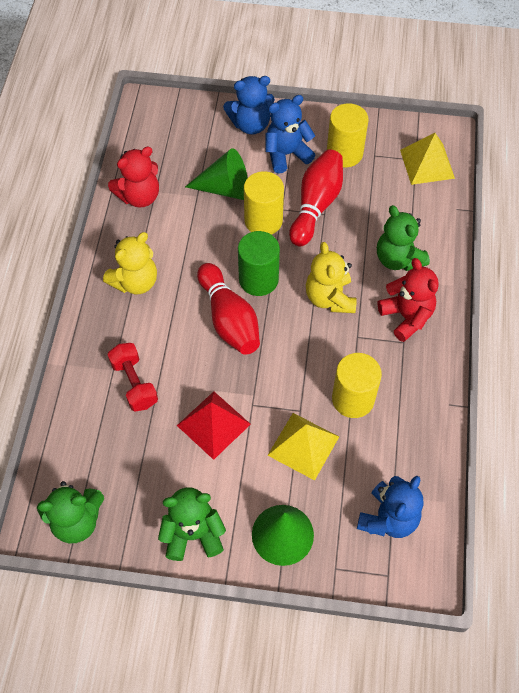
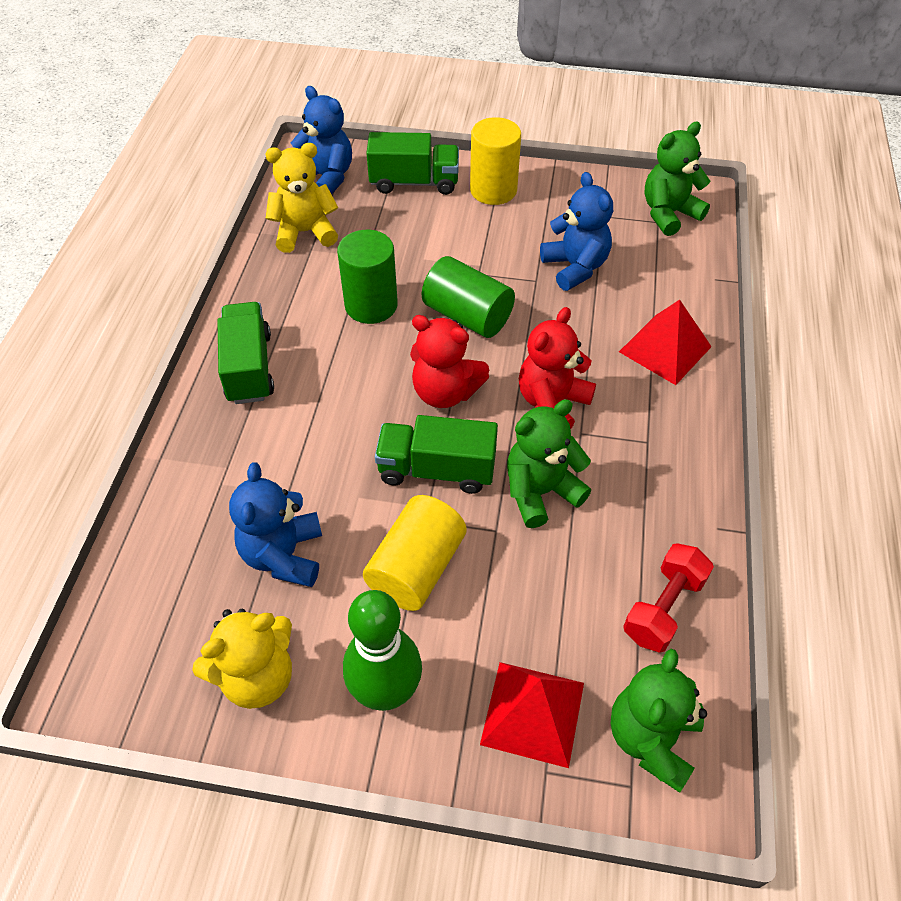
green bowling pin: 0 -> 1
green cone: 2 -> 0
green cylinder: 1 -> 2
green truck: 0 -> 3
red bowling pin: 2 -> 0
red pyramid: 1 -> 2
yellow cylinder: 3 -> 2
yellow pyramid: 2 -> 0

